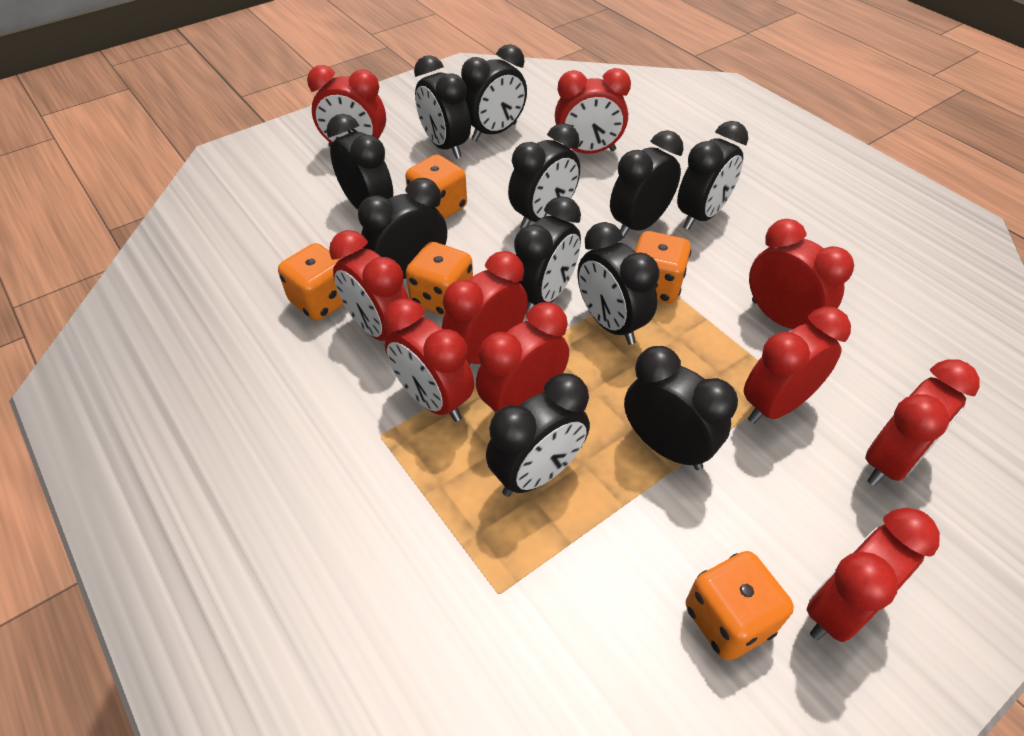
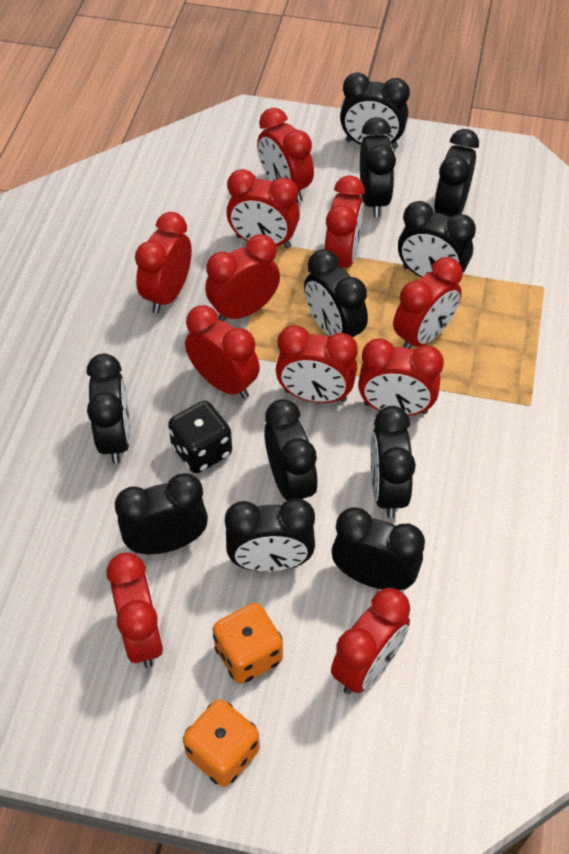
black dice: 0 -> 1
orange dice: 5 -> 2
red clock: 10 -> 11

